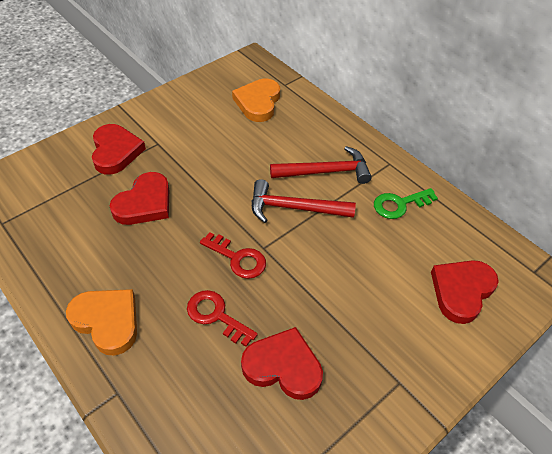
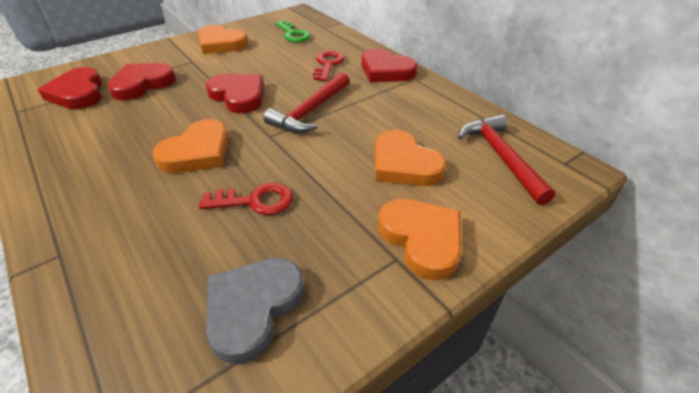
grey heart: 0 -> 1
orange heart: 2 -> 4

